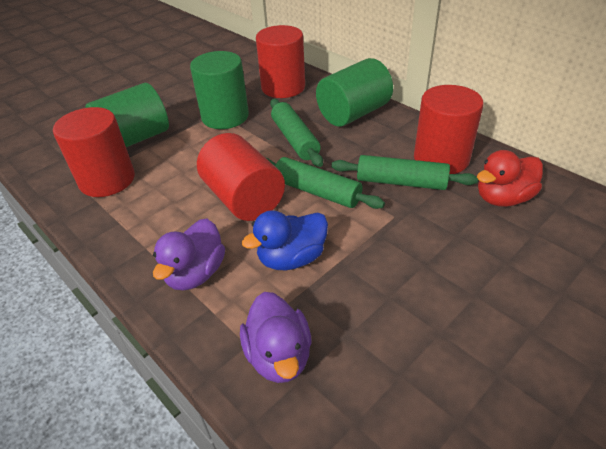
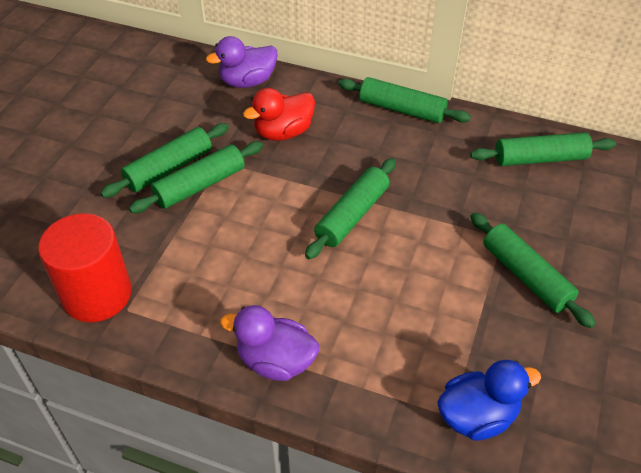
green cylinder: 3 -> 0
green rolling pin: 3 -> 6
red cylinder: 4 -> 1

